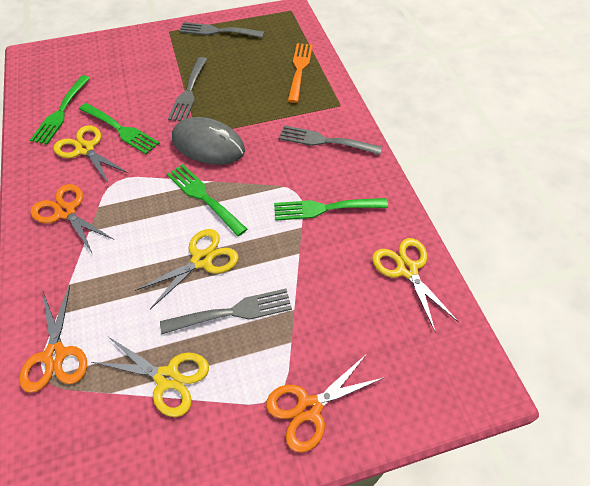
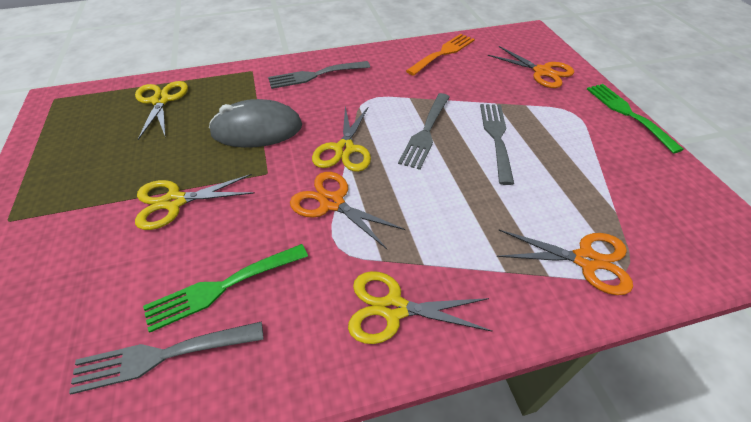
green fork: 4 -> 2

